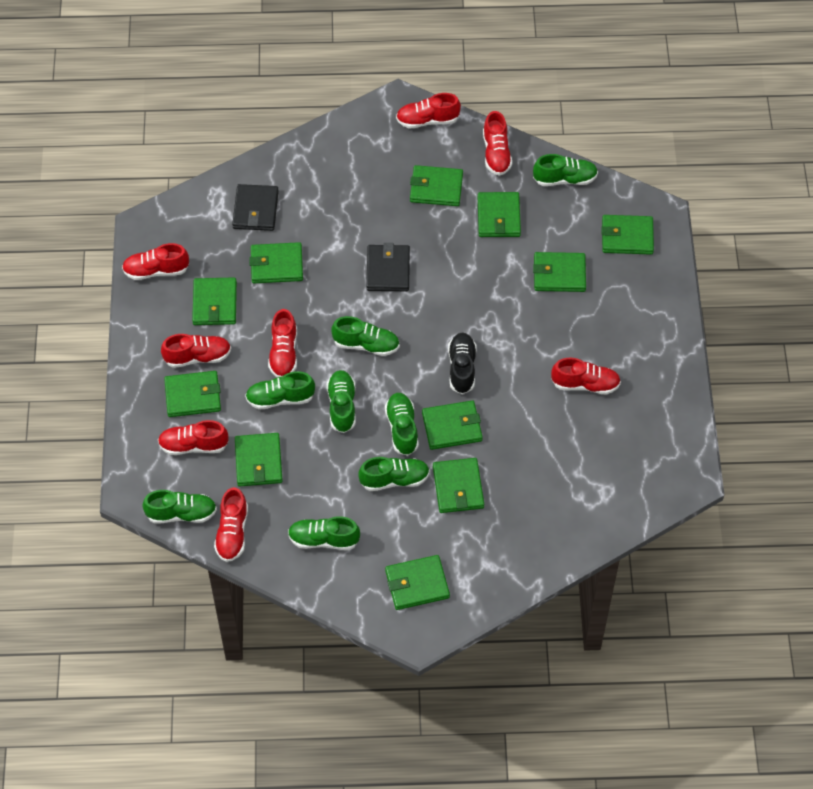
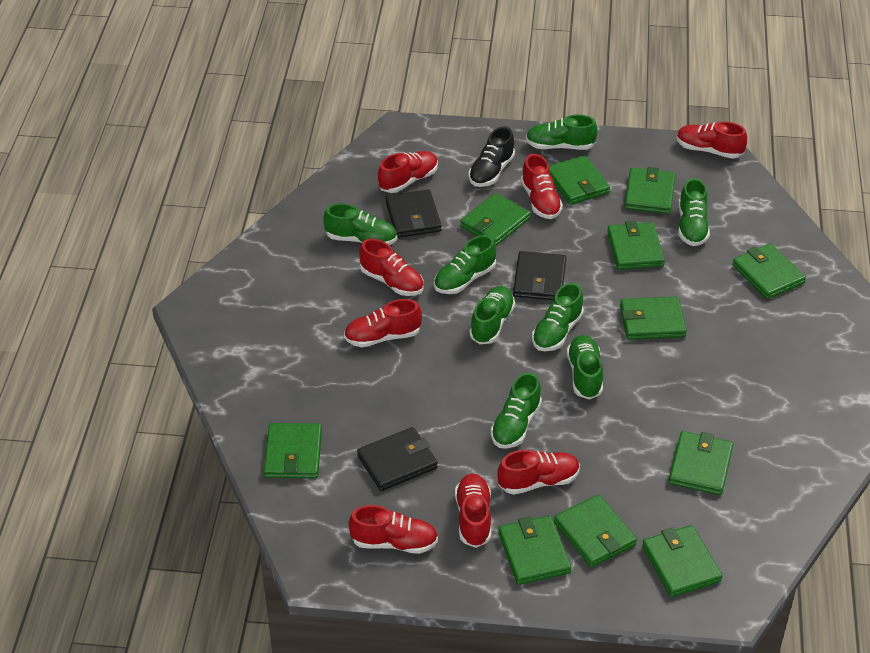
black wallet: 2 -> 3

